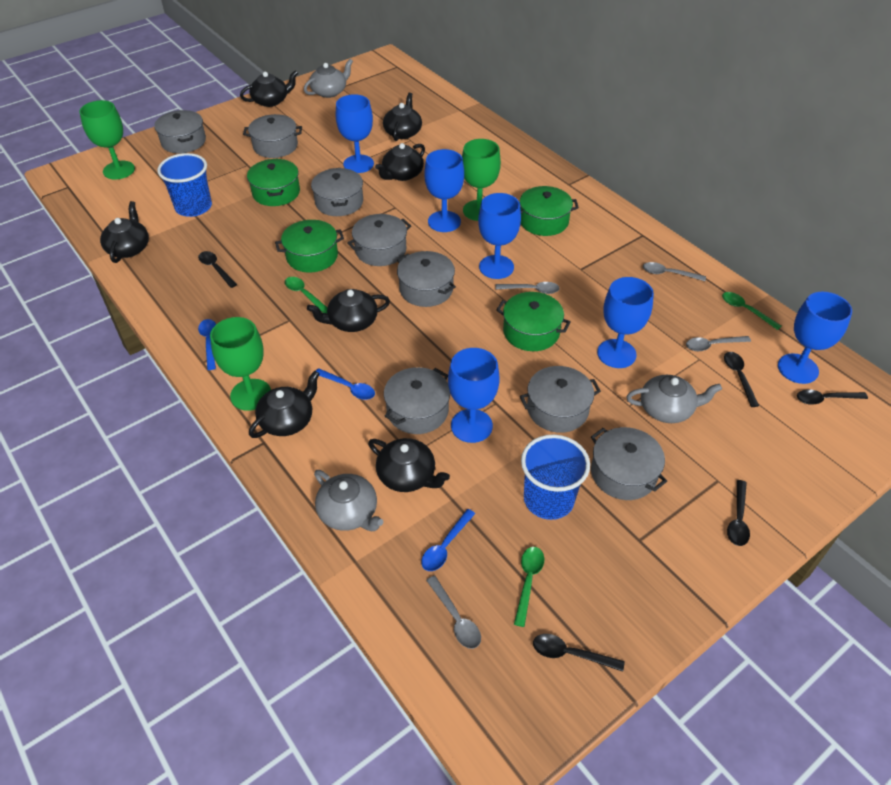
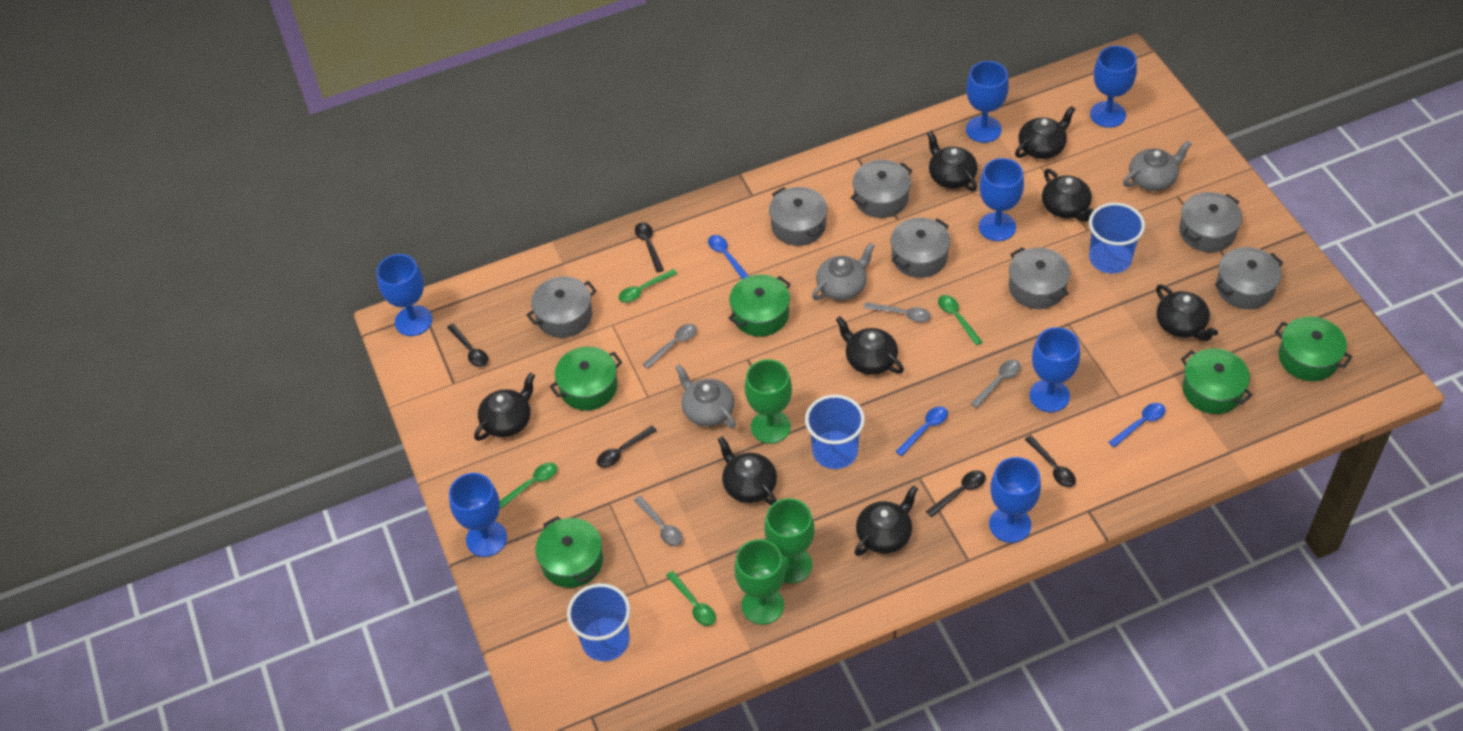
black teapot: 7 -> 8
blue cup: 2 -> 3
blue goblet: 6 -> 7
green pot: 4 -> 5
green spoon: 3 -> 4
grey pot: 8 -> 7

